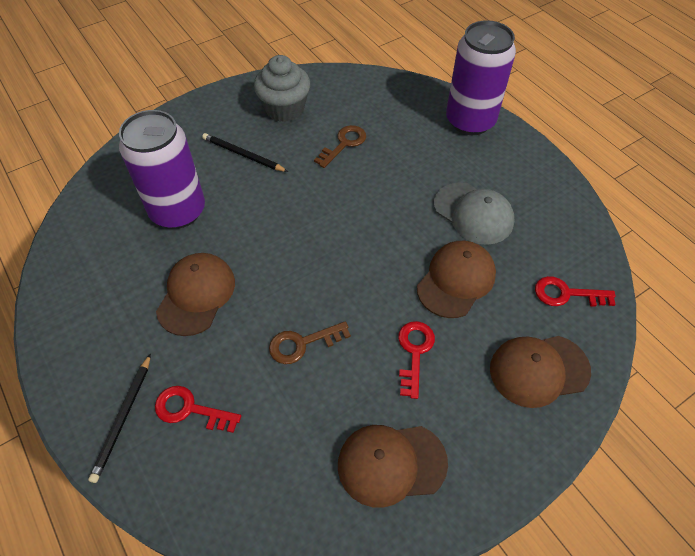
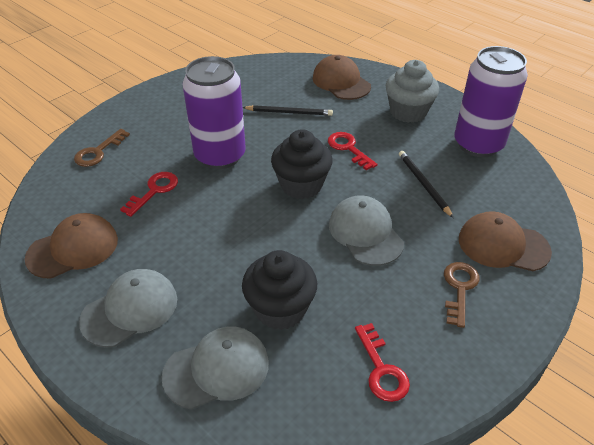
black cupcake: 0 -> 2
brown cap: 4 -> 3
grey cap: 1 -> 3

